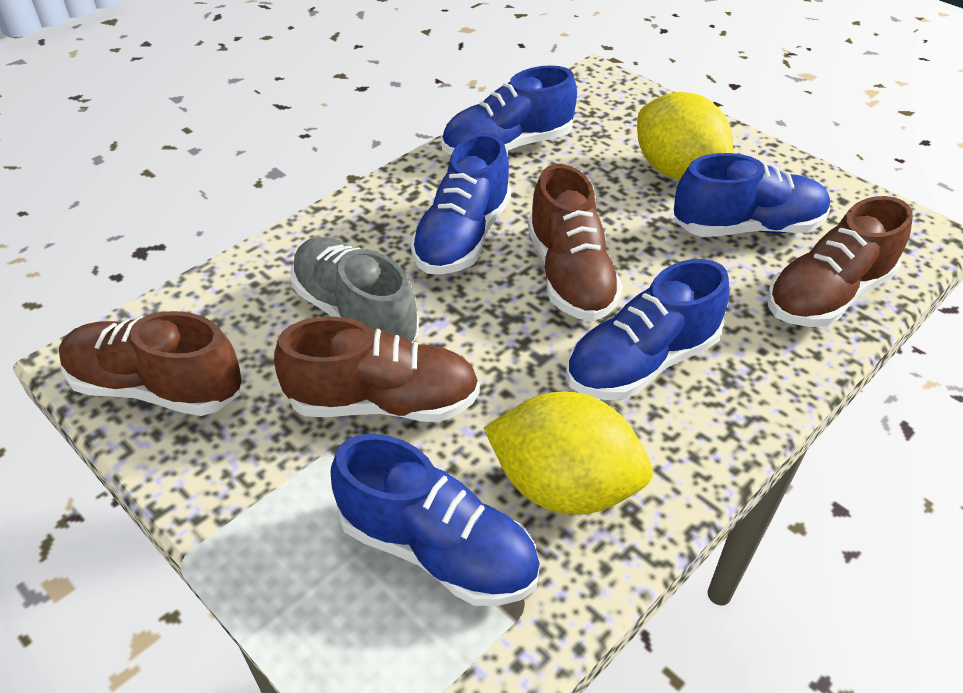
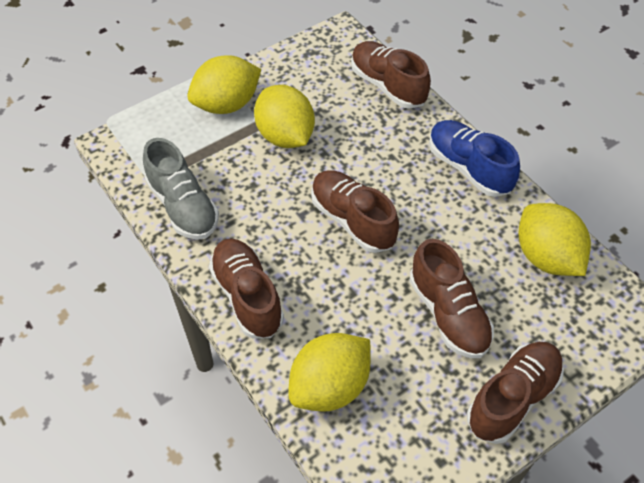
blue shoe: 5 -> 1
brown shoe: 4 -> 5
yellow lemon: 2 -> 4

